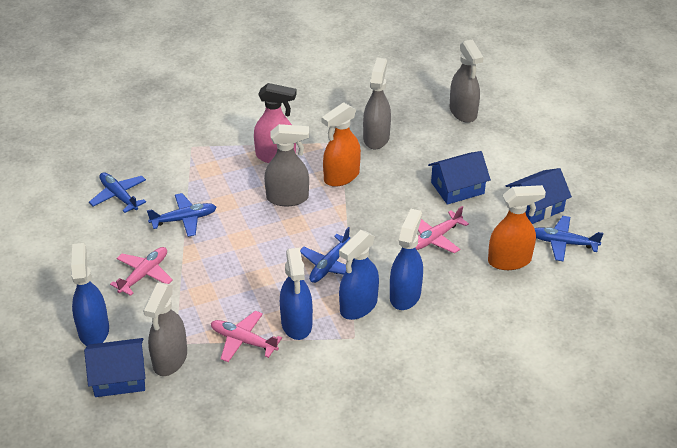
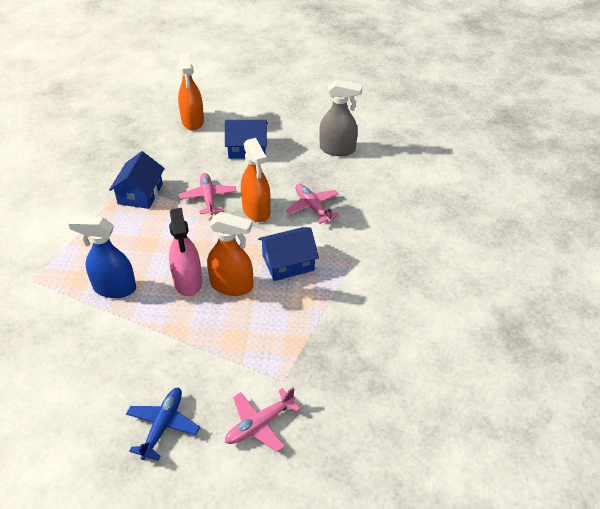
blue plane: 4 -> 1
blue spray bottle: 4 -> 1
grey spray bottle: 4 -> 1
orange spray bottle: 2 -> 3

